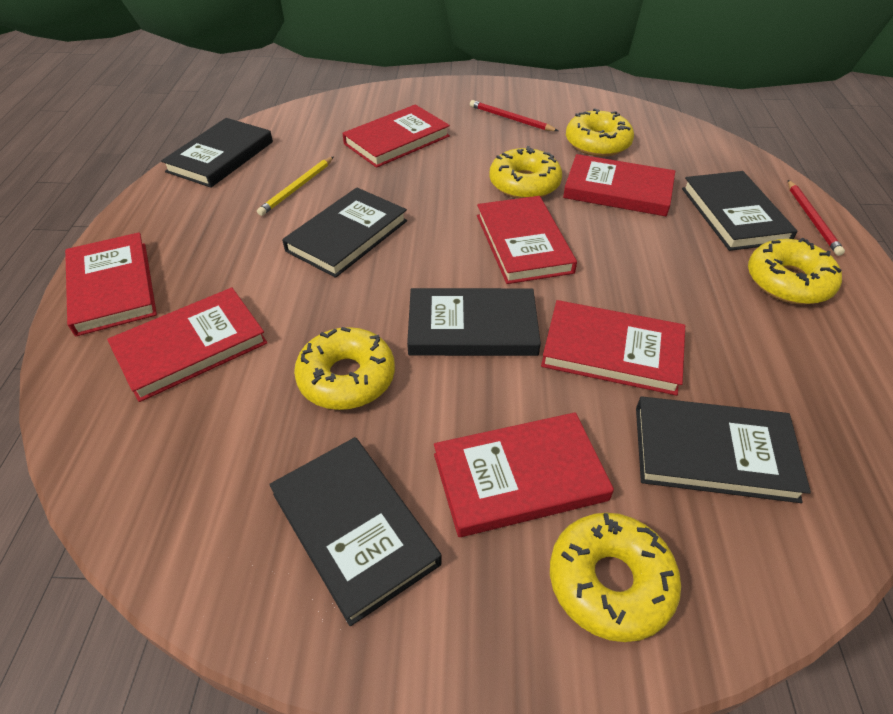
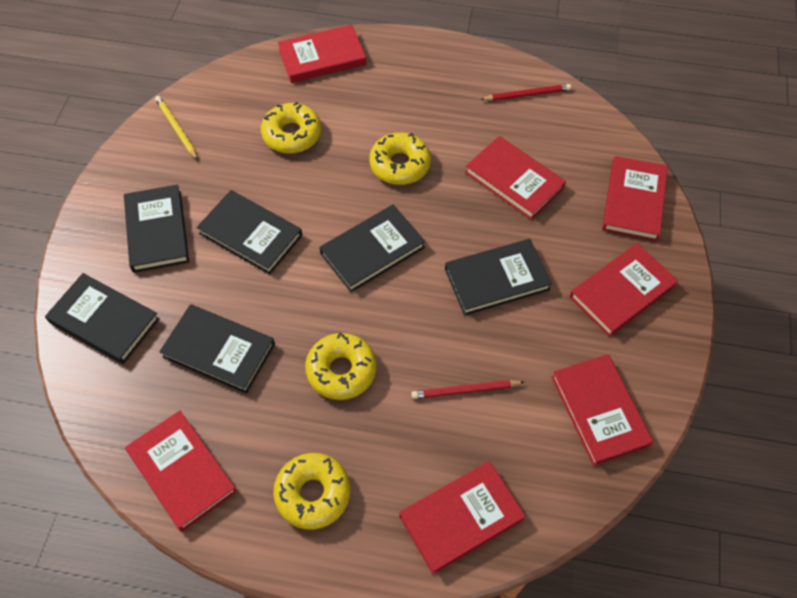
yellow donut: 5 -> 4

